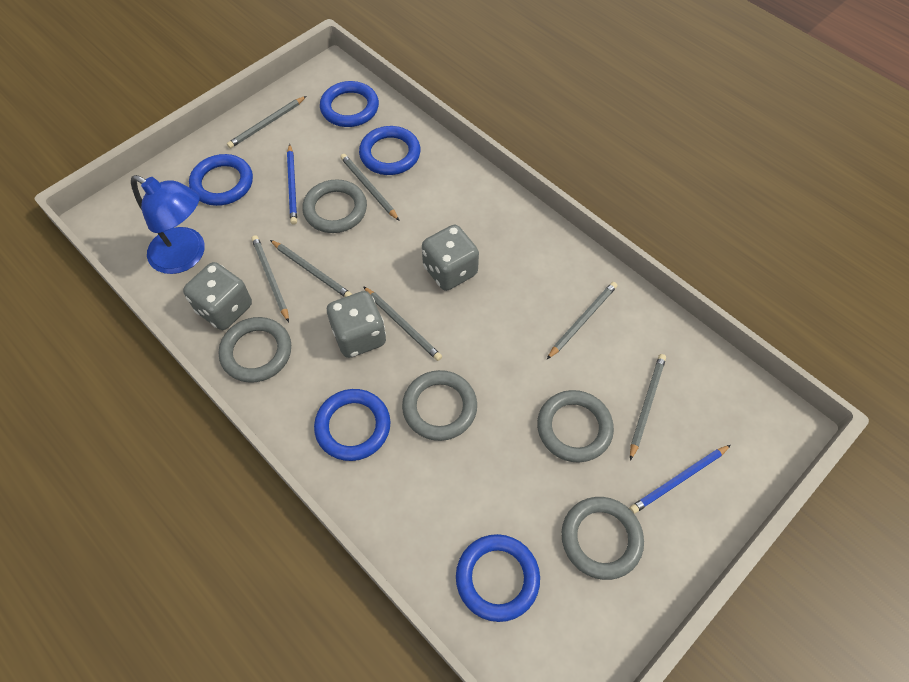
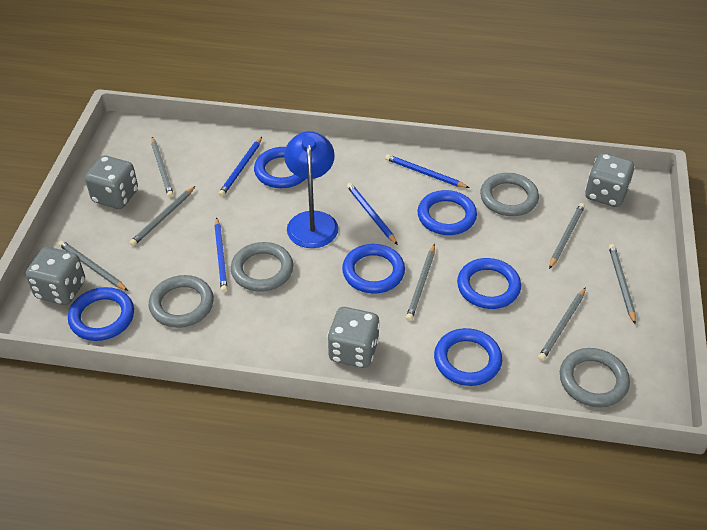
blue pencil: 2 -> 4
blue ring: 5 -> 6
grey dice: 3 -> 4
grey ring: 5 -> 4

